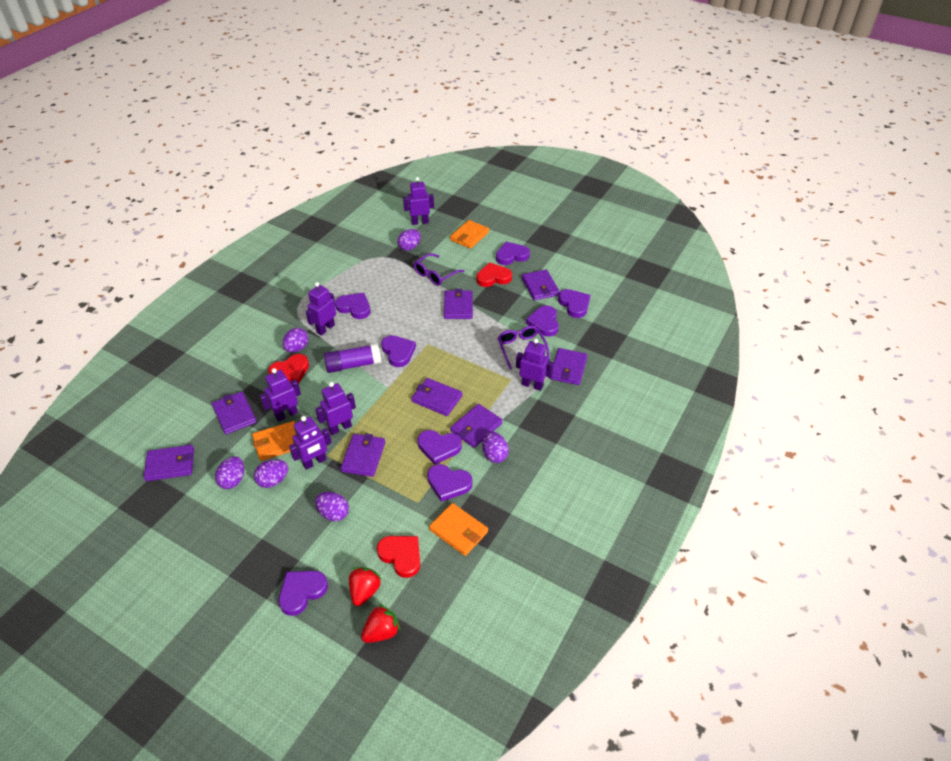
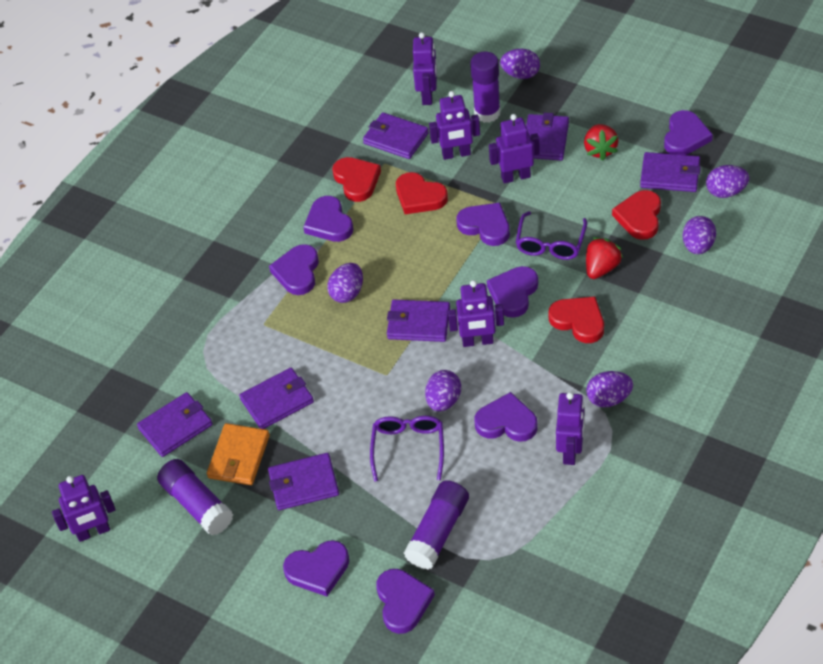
orange wallet: 3 -> 1
purple glue stick: 1 -> 3
purple wallet: 8 -> 7
red heart: 3 -> 4

